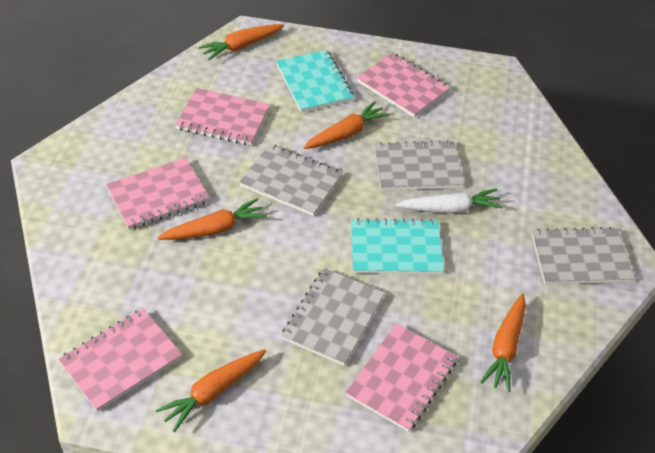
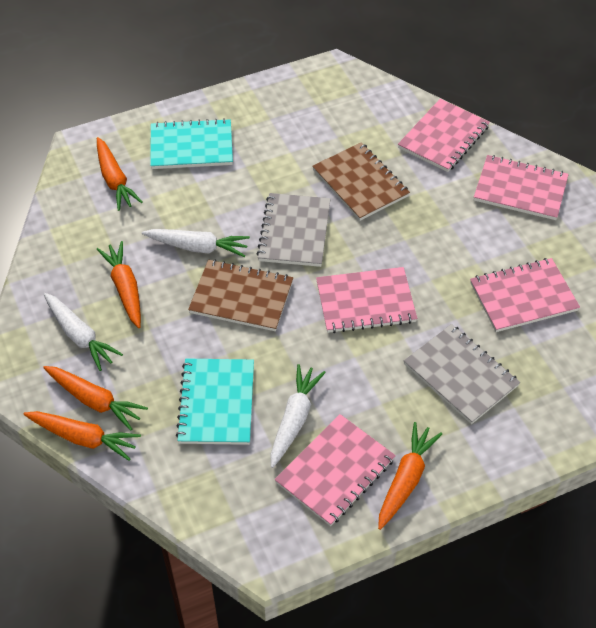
brown notebook: 0 -> 2
grey notebook: 4 -> 2
white carrot: 1 -> 3

